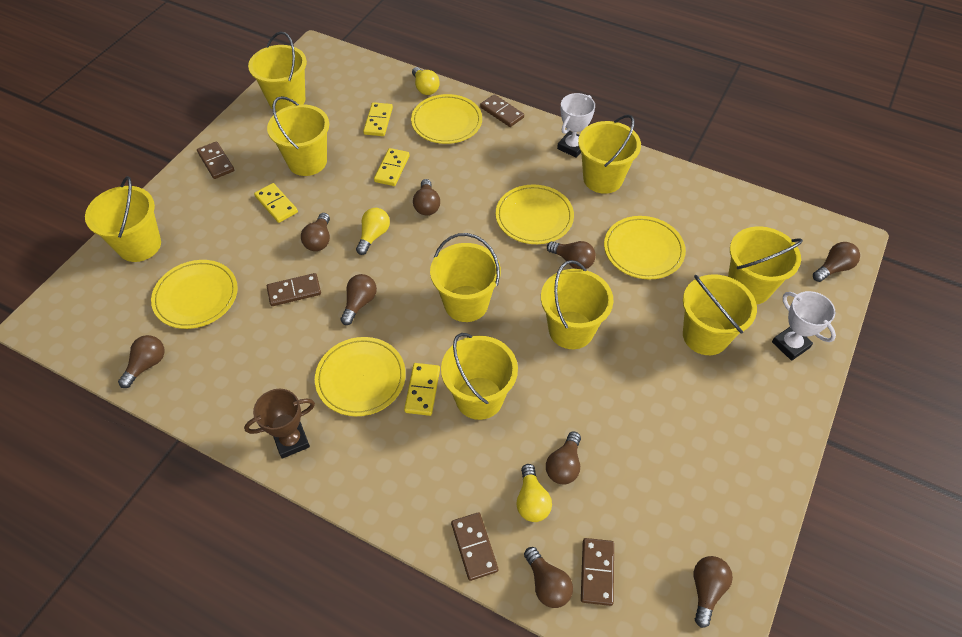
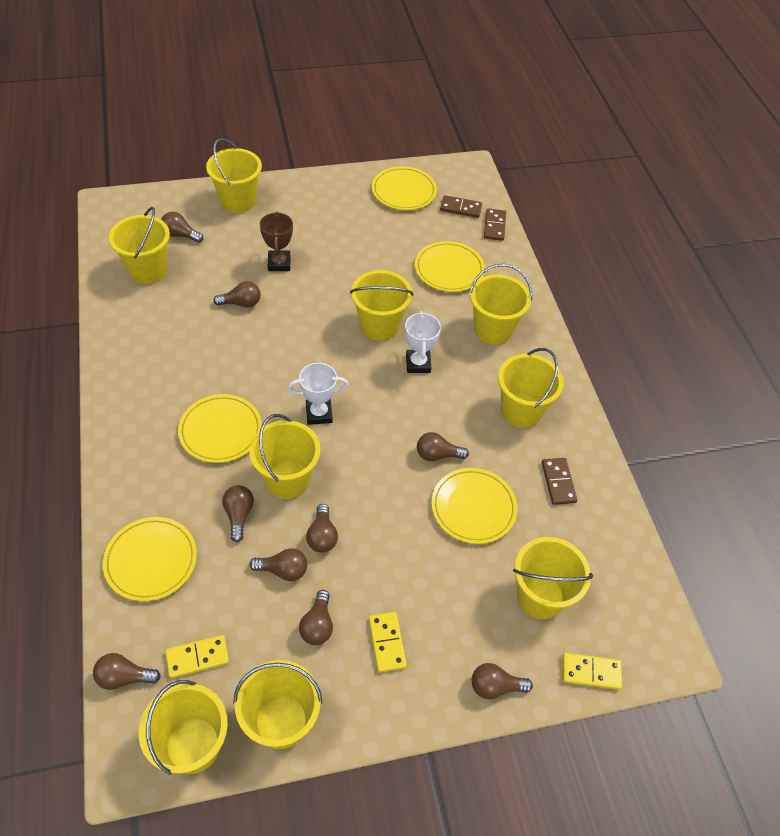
brown domino: 5 -> 3
yellow domino: 4 -> 3
yellow light bulb: 3 -> 0

